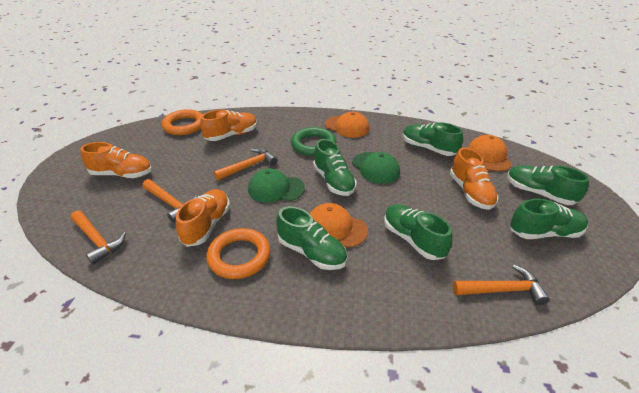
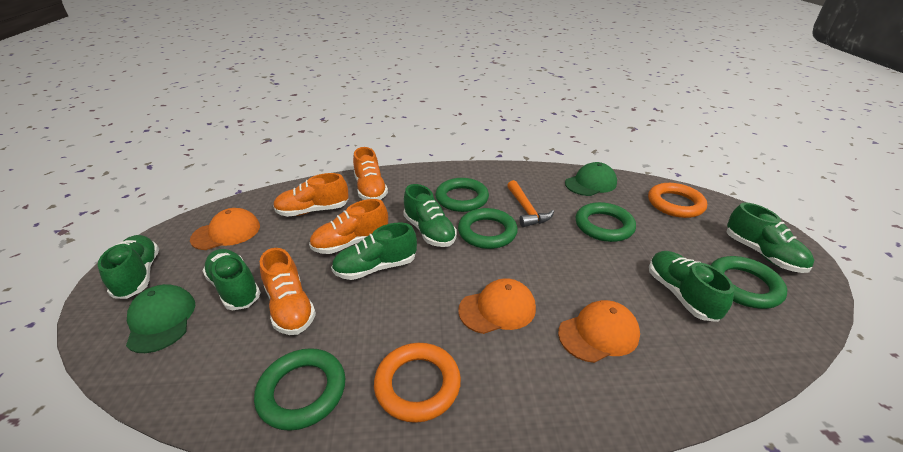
green ring: 1 -> 5
orange hammer: 4 -> 1

